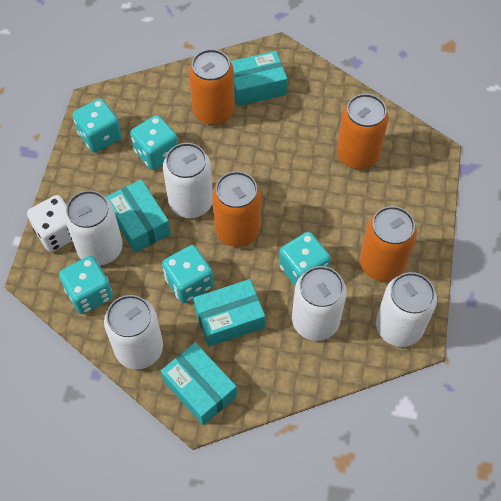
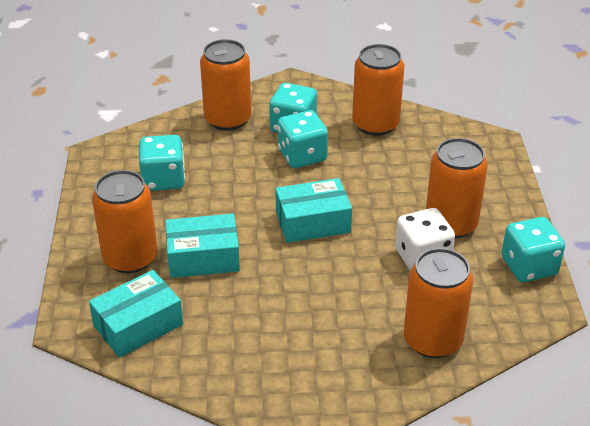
orange can: 4 -> 5
turquoise box: 4 -> 3
turquoise dice: 5 -> 4
white can: 5 -> 0

